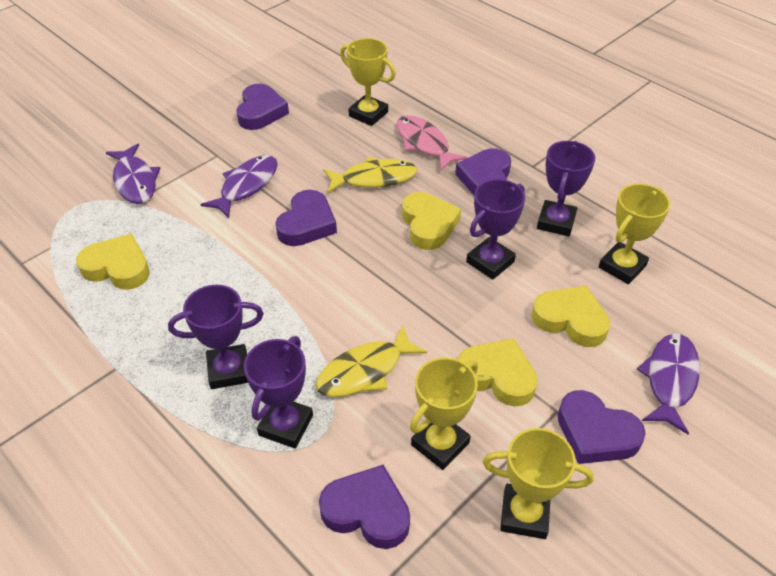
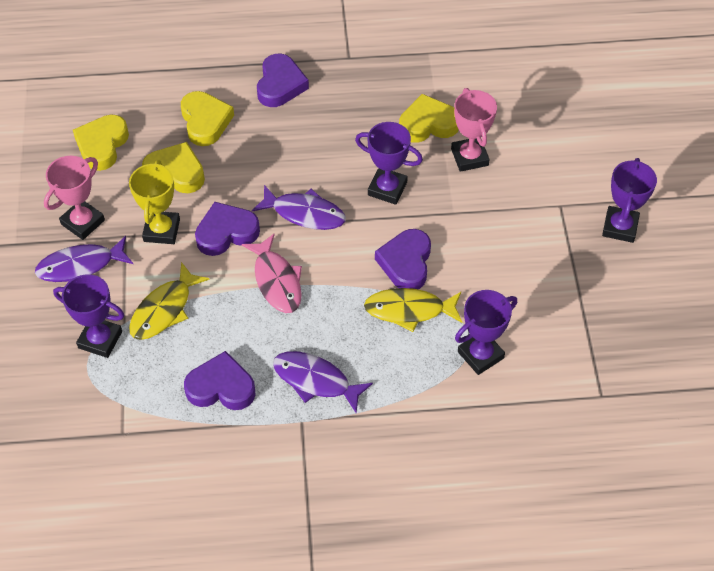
pink trophy: 0 -> 2
purple heart: 5 -> 4
yellow trophy: 4 -> 1

